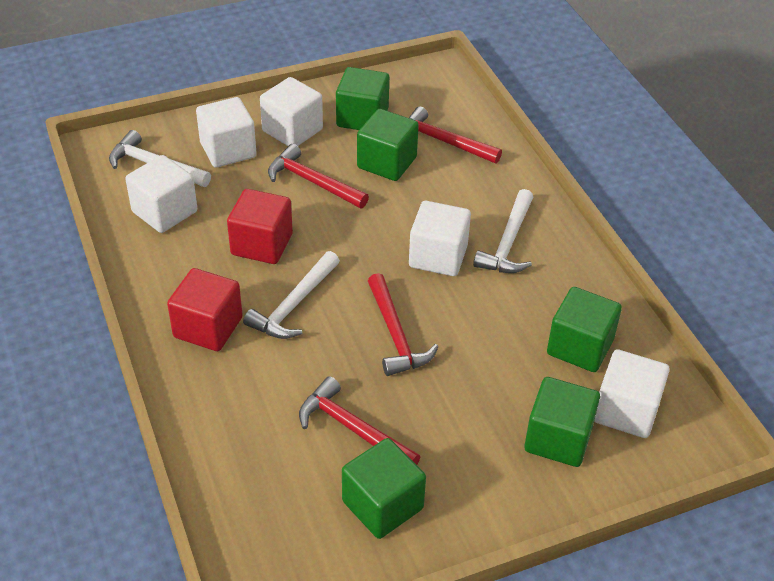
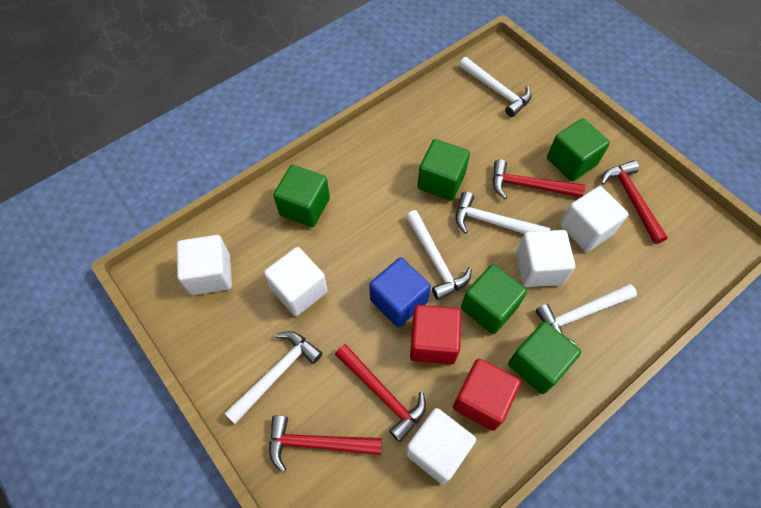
blue cube: 0 -> 1
white hammer: 3 -> 5

